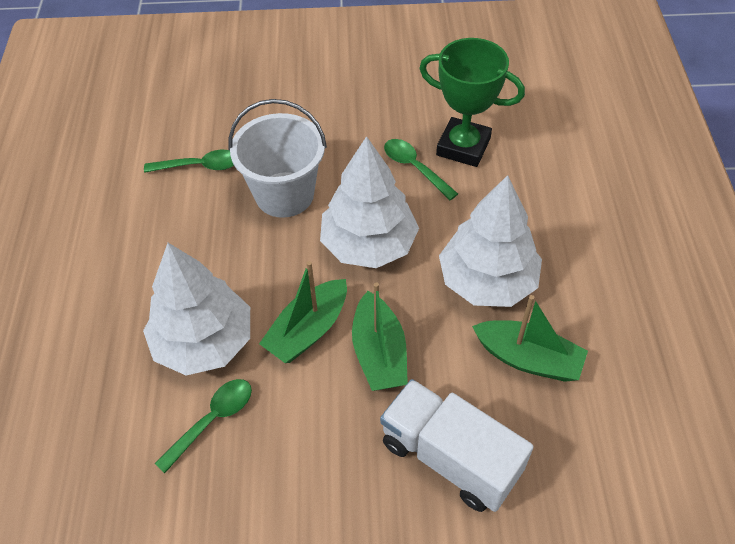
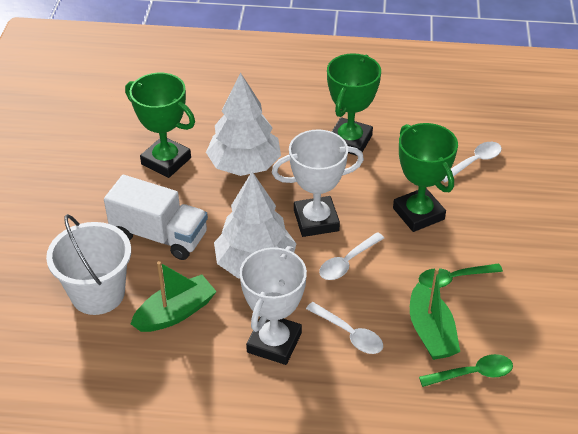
green boat: 3 -> 2
green spoon: 3 -> 2
green trophy: 1 -> 3
white spoon: 0 -> 3
white tree: 3 -> 2
white trophy: 0 -> 2

